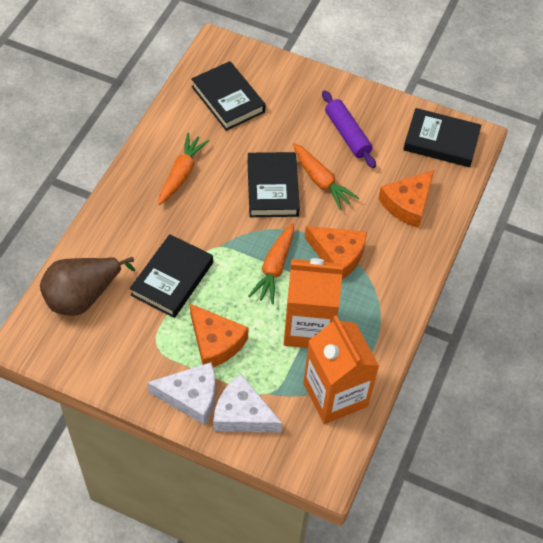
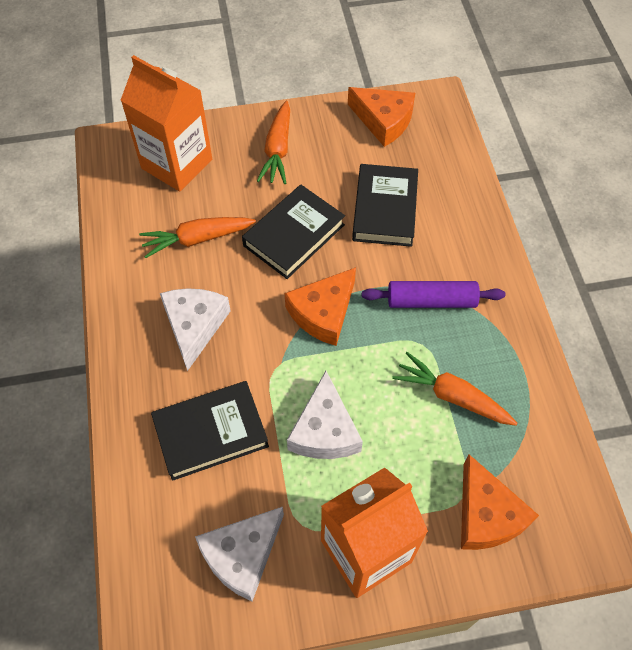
black book: 4 -> 3
brown pear: 1 -> 0
white cheese: 2 -> 3

